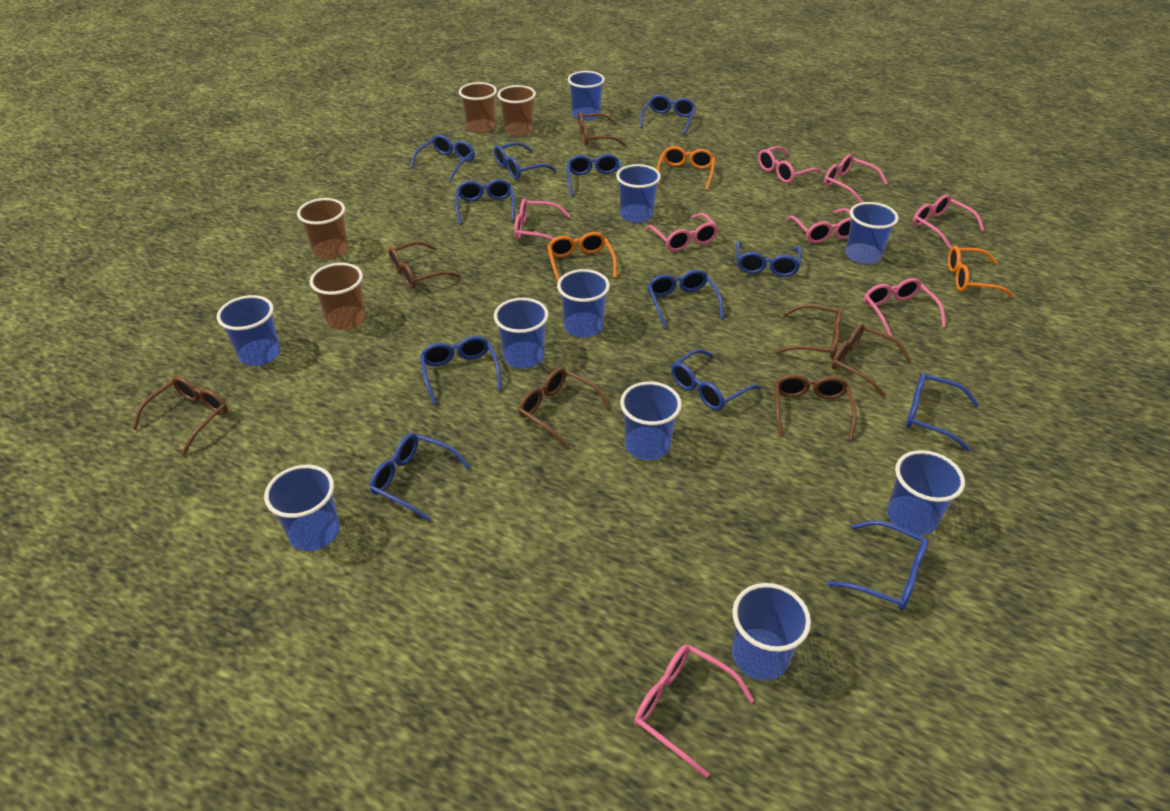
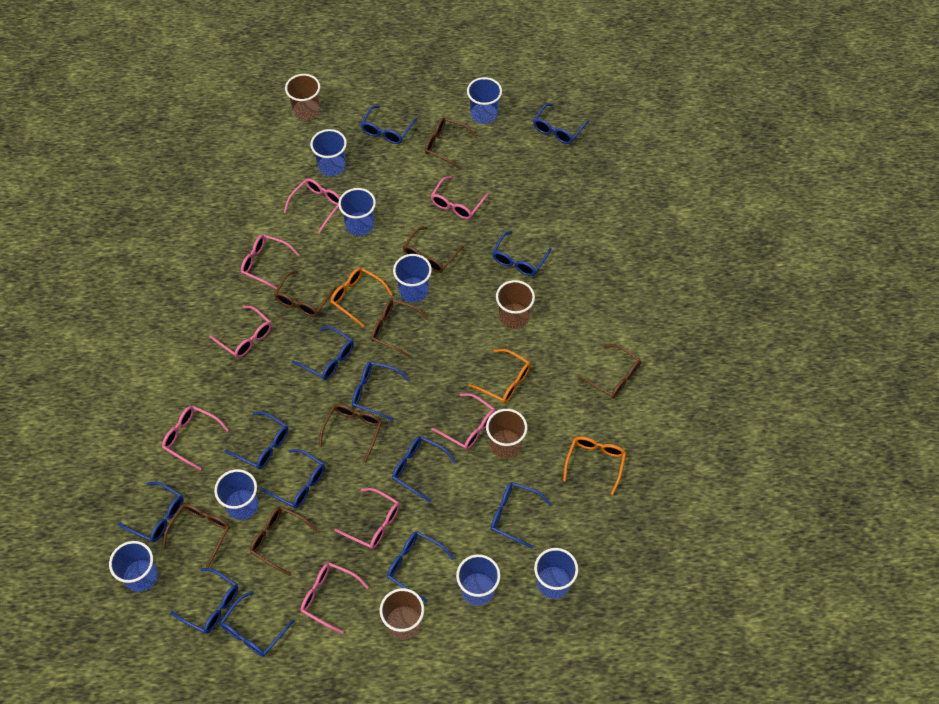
blue cup: 10 -> 8
blue glasses: 12 -> 13
brown glasses: 7 -> 8

